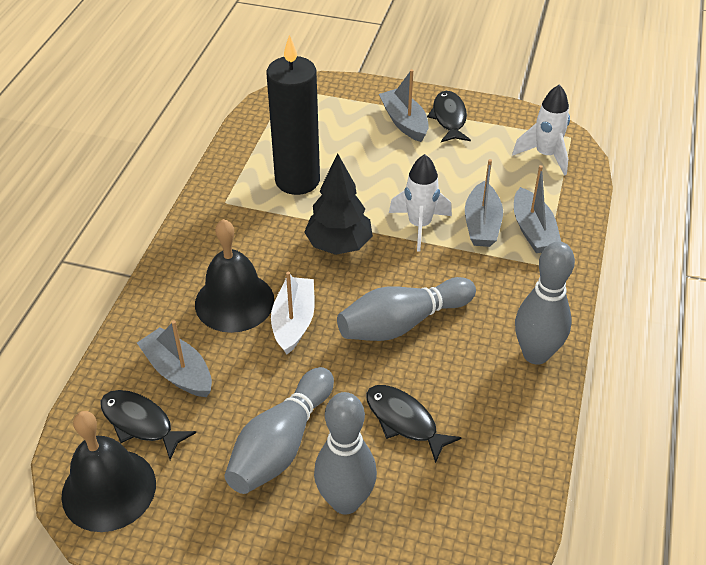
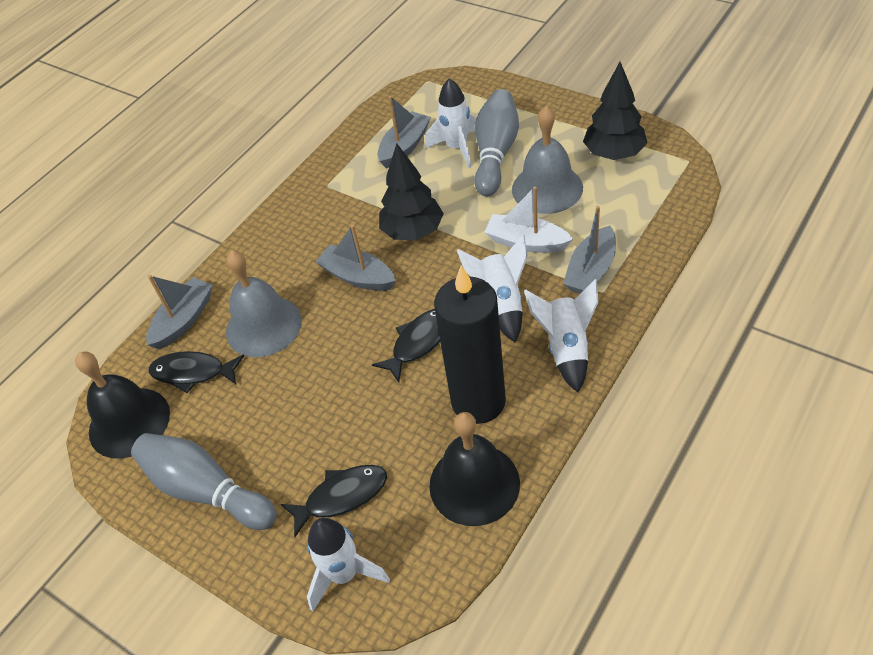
black tree: 1 -> 2
grey bell: 0 -> 2
grey bowling pin: 4 -> 2
white rocket: 2 -> 4

